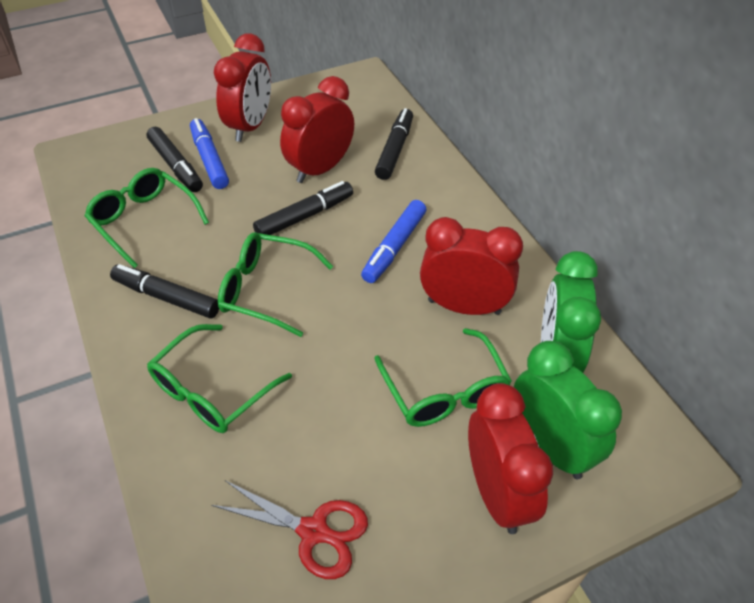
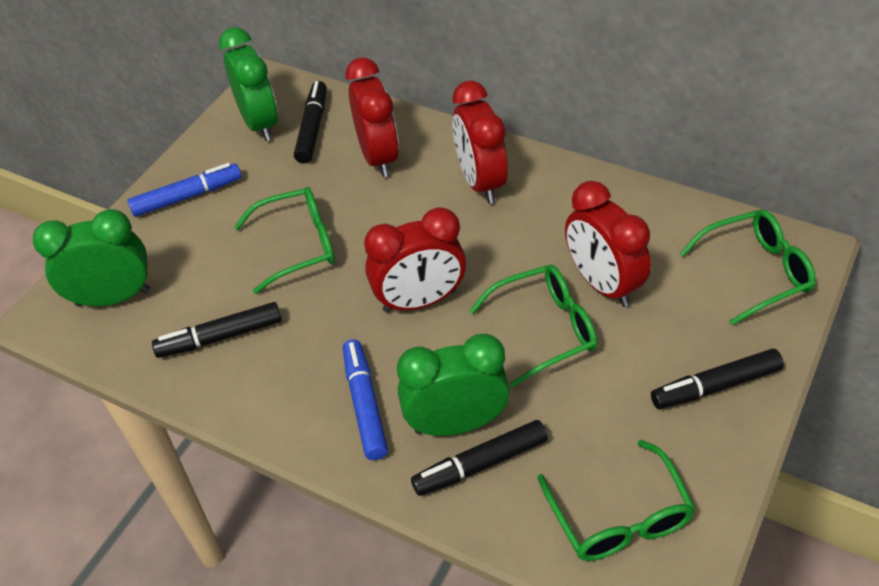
green clock: 2 -> 3
red scissors: 1 -> 0

